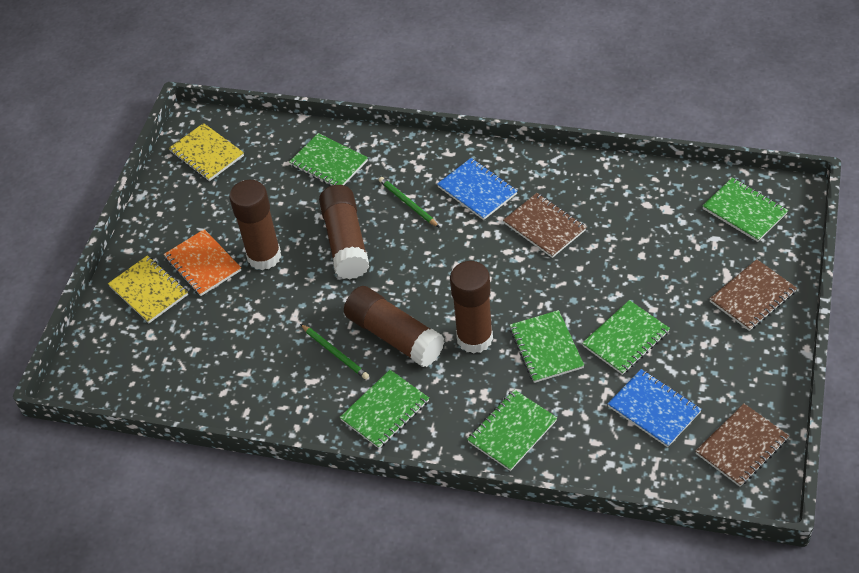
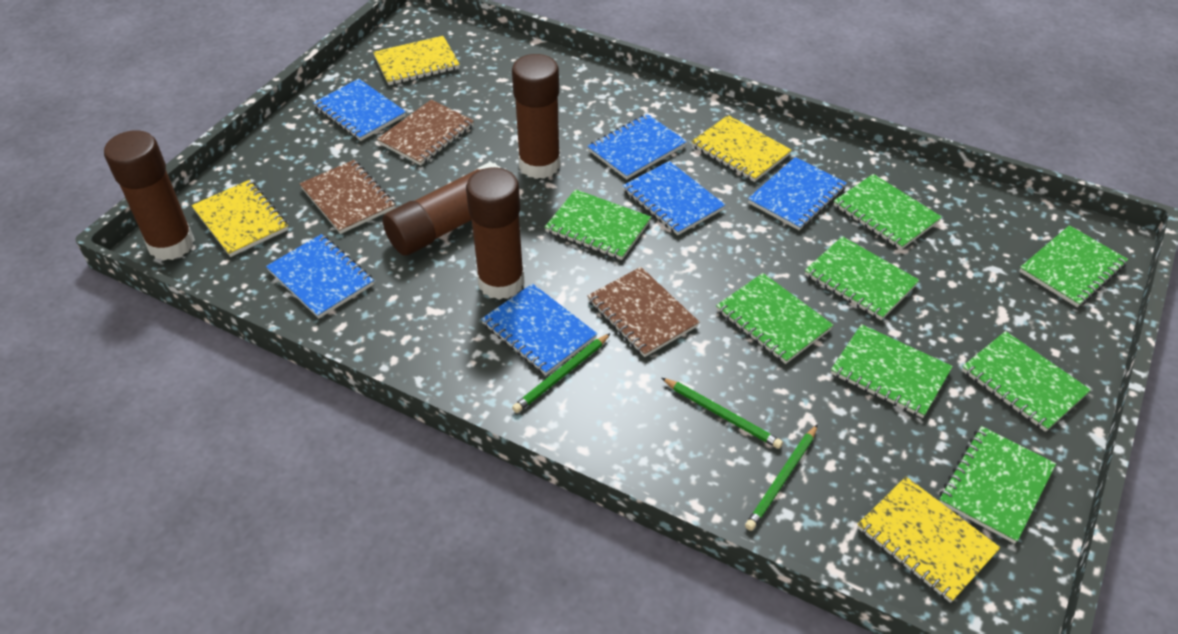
blue notebook: 2 -> 6
green notebook: 6 -> 8
green pencil: 2 -> 3
orange notebook: 1 -> 0
yellow notebook: 2 -> 4

